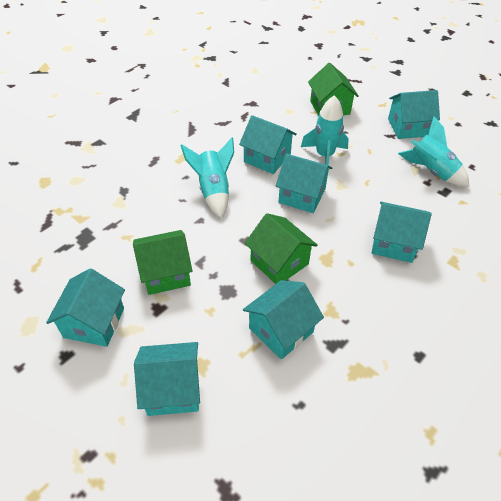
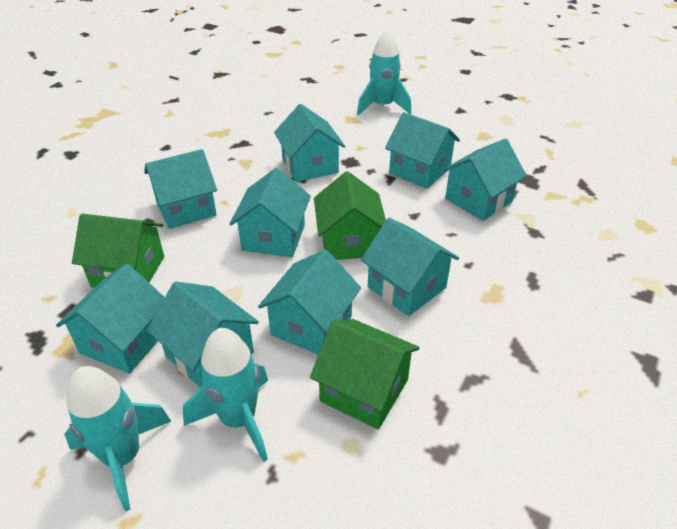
turquoise house: 7 -> 9

